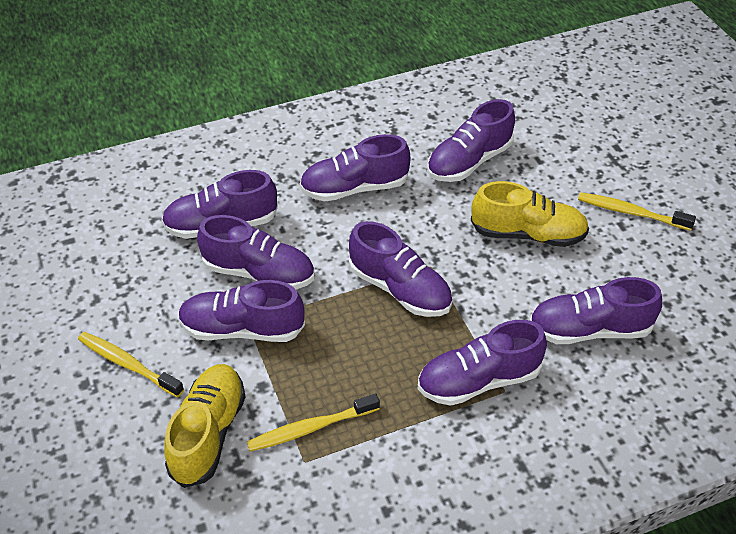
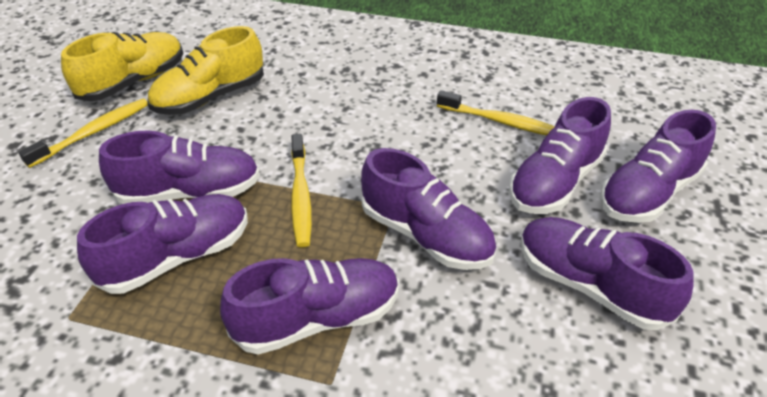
purple shoe: 8 -> 7

